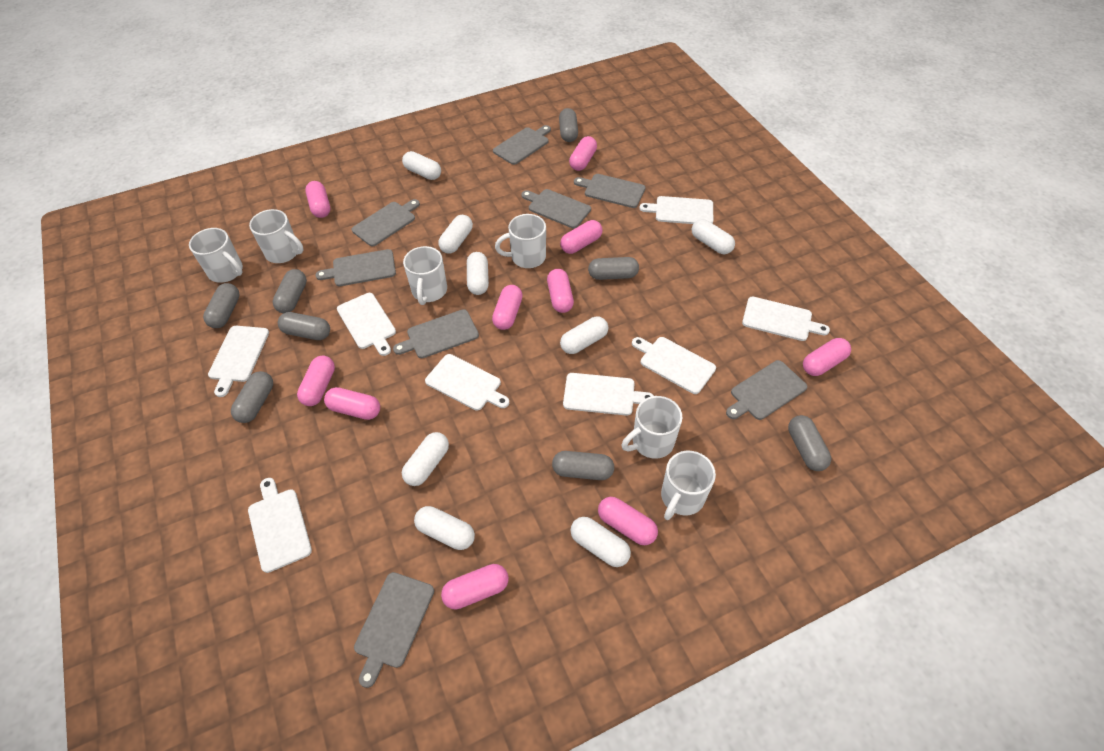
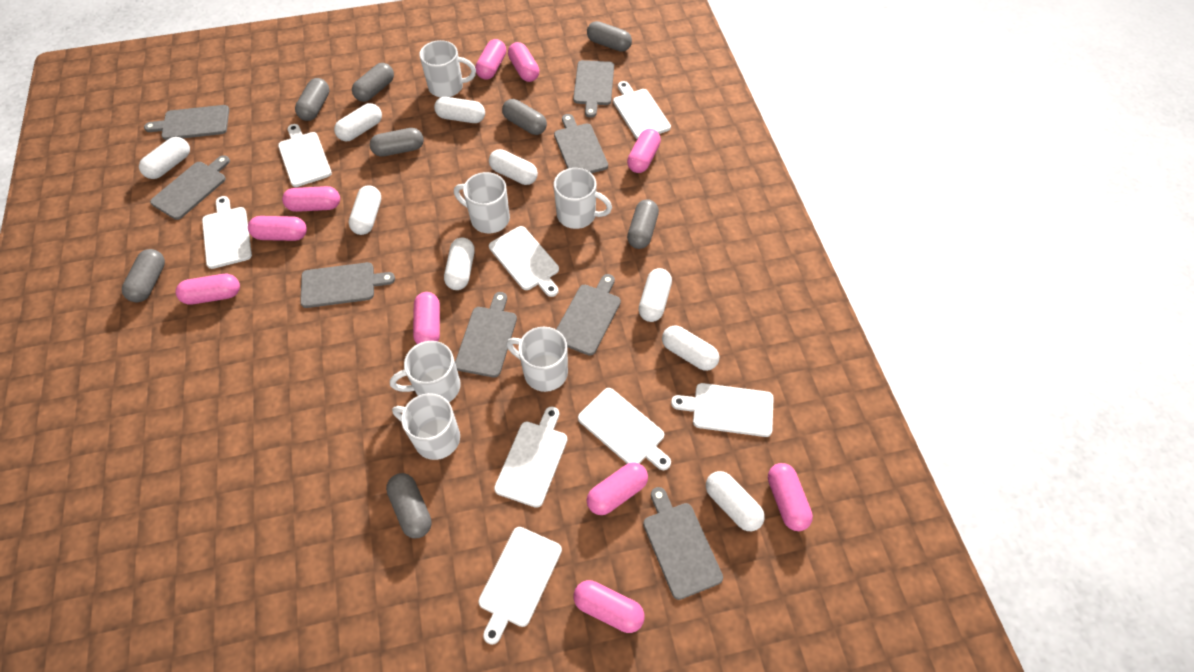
white capsule: 8 -> 9

